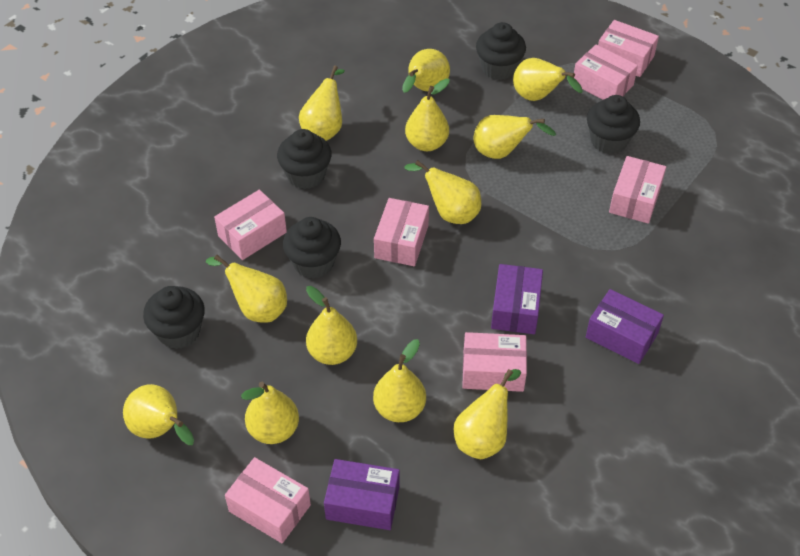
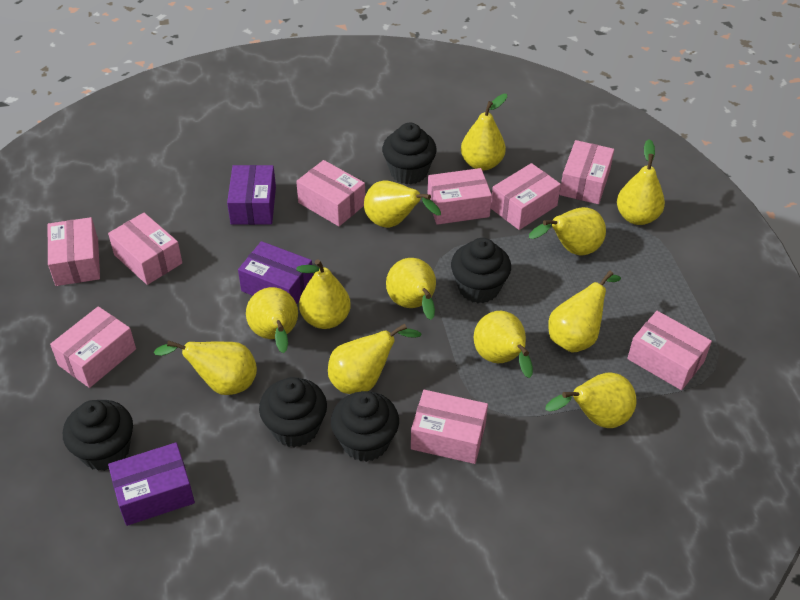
pink box: 7 -> 9

